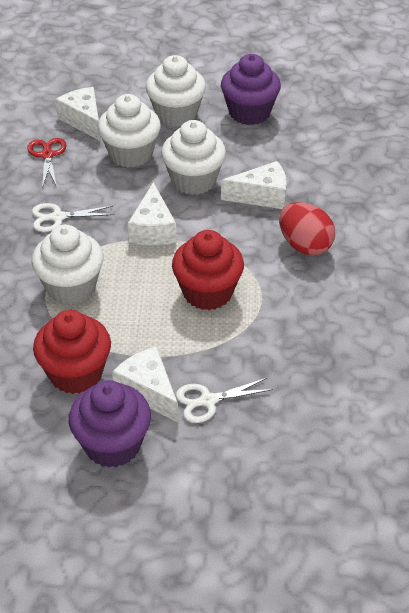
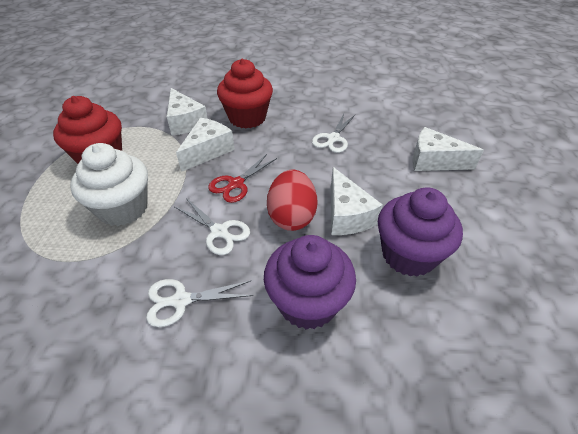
white cupcake: 4 -> 1
white scissors: 2 -> 3

